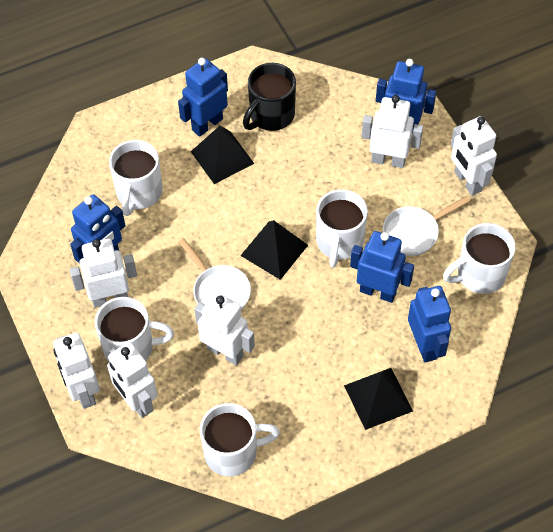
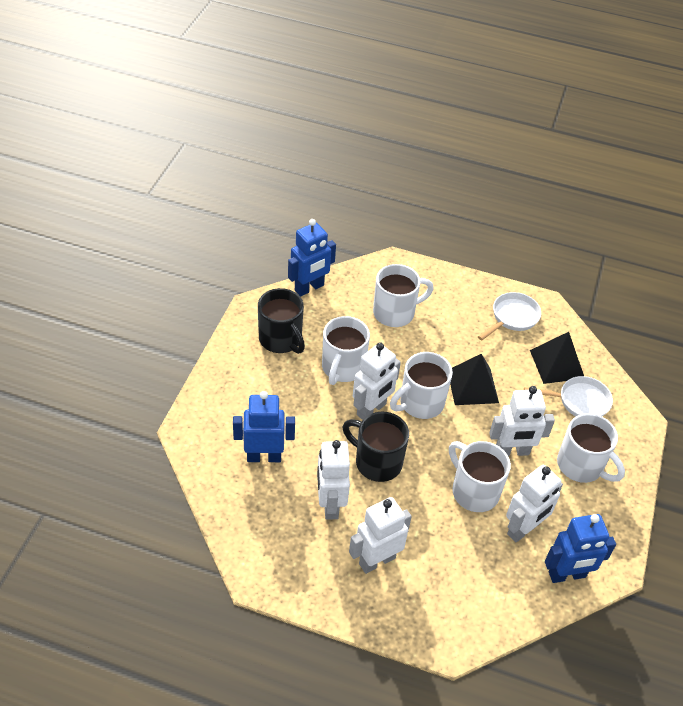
black mug: 1 -> 2
black pyramid: 3 -> 2
blue robot: 5 -> 3
white robot: 6 -> 5

